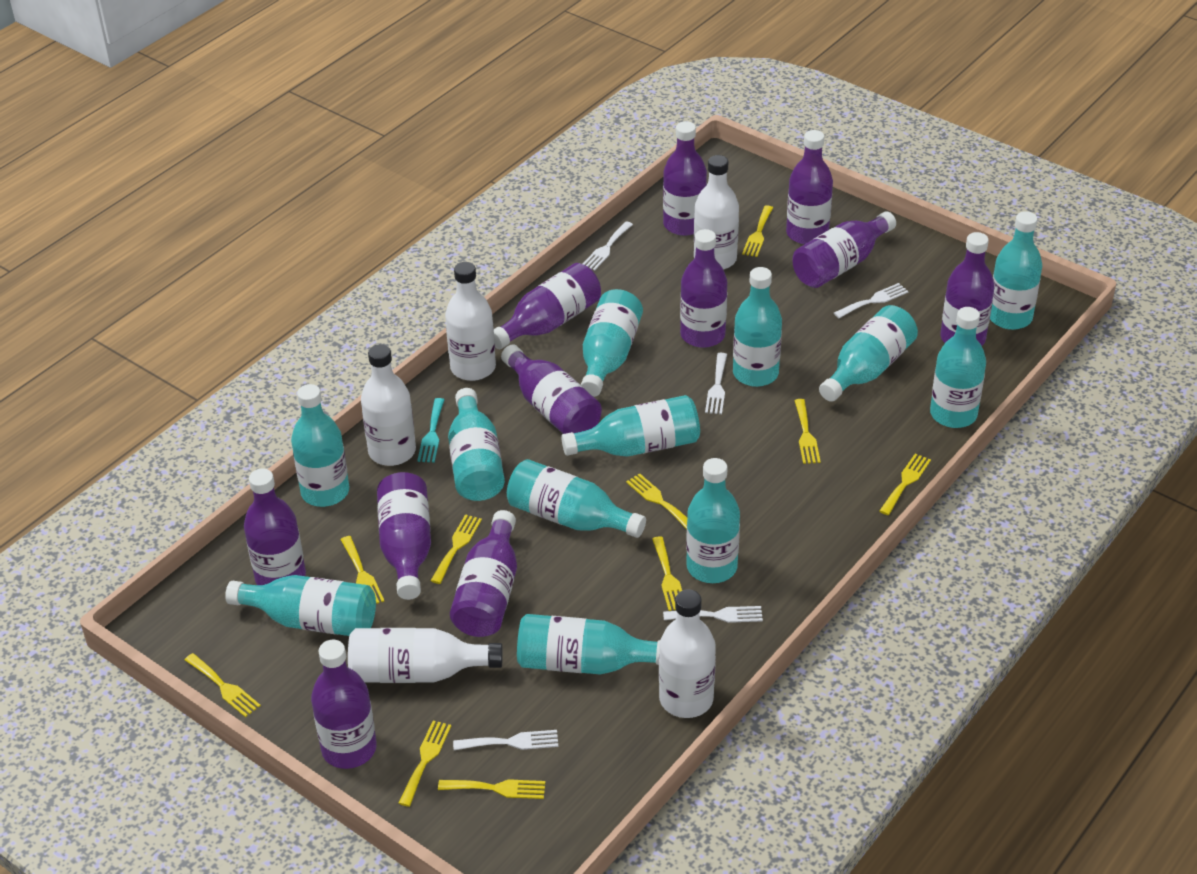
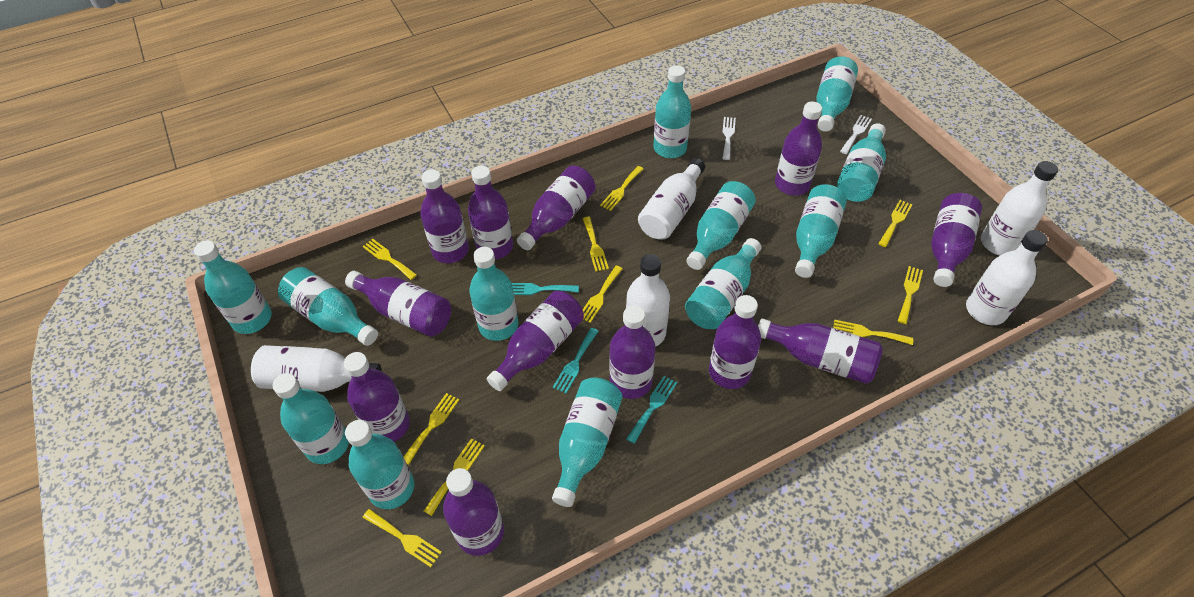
purple bottle: 11 -> 12
turquoise fork: 1 -> 3
white fork: 5 -> 2

